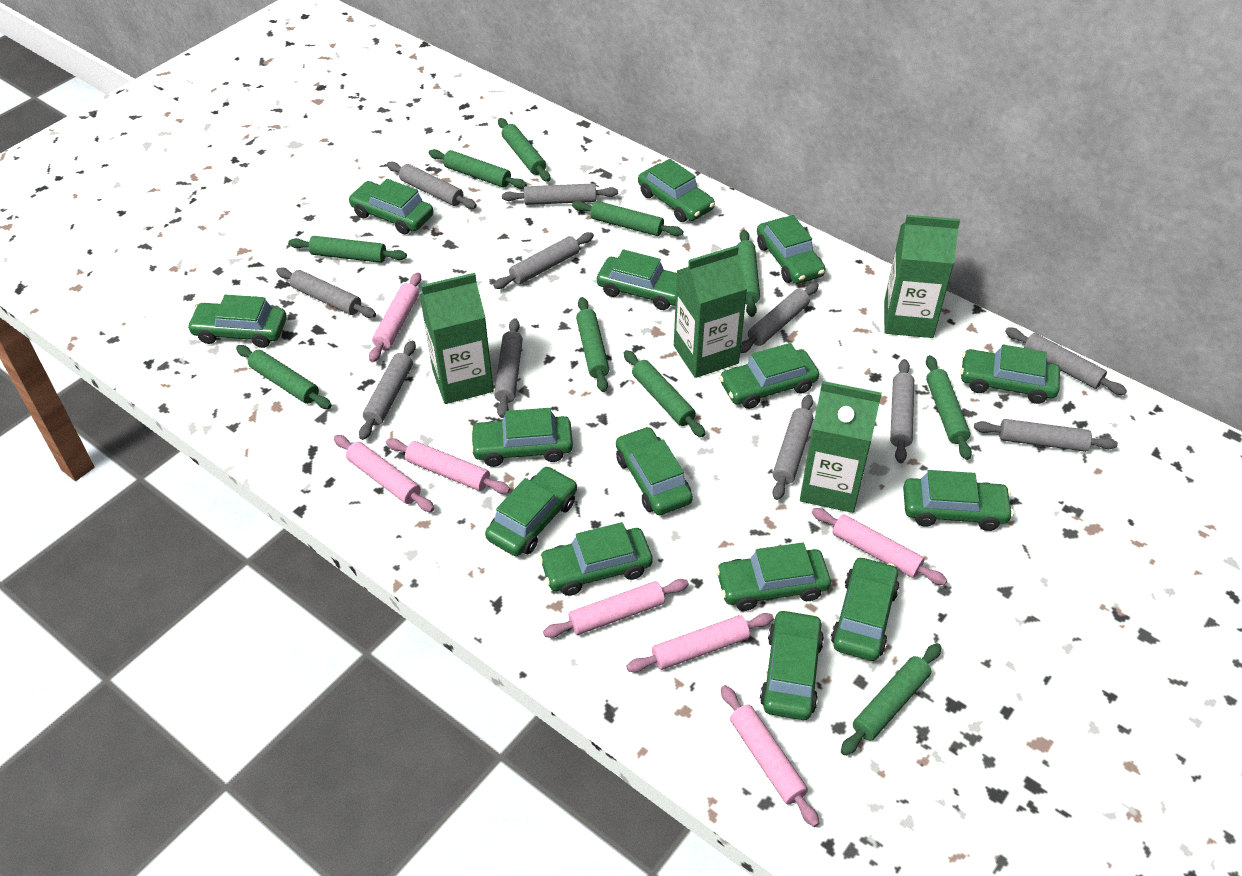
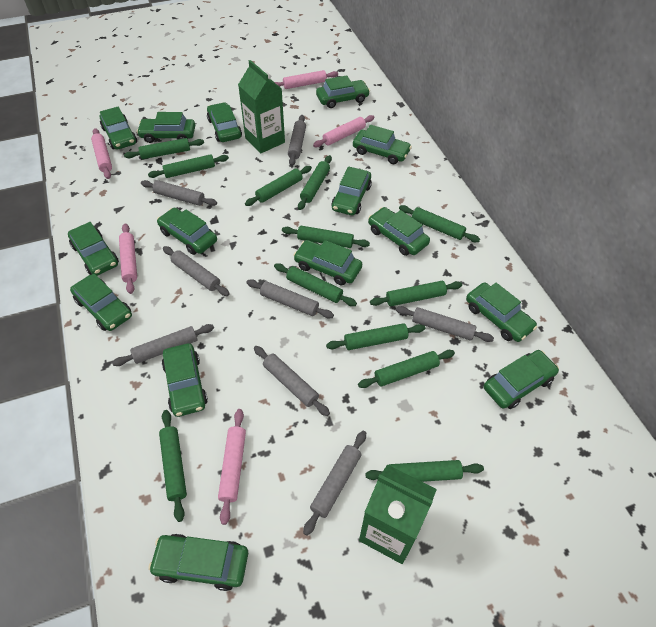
green carton: 4 -> 2
green rolling pin: 10 -> 12
grey rolling pin: 11 -> 8
pink rolling pin: 7 -> 5

